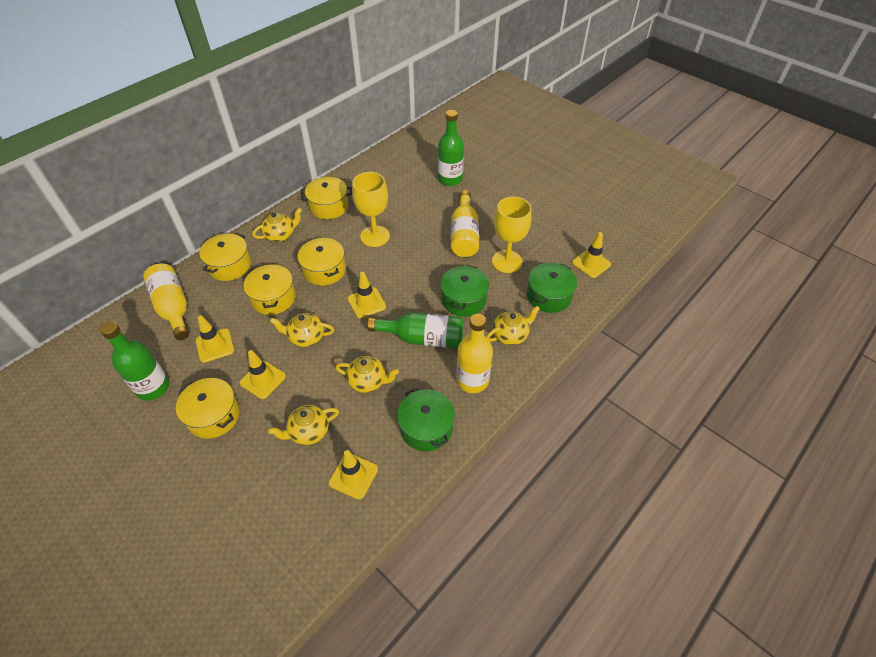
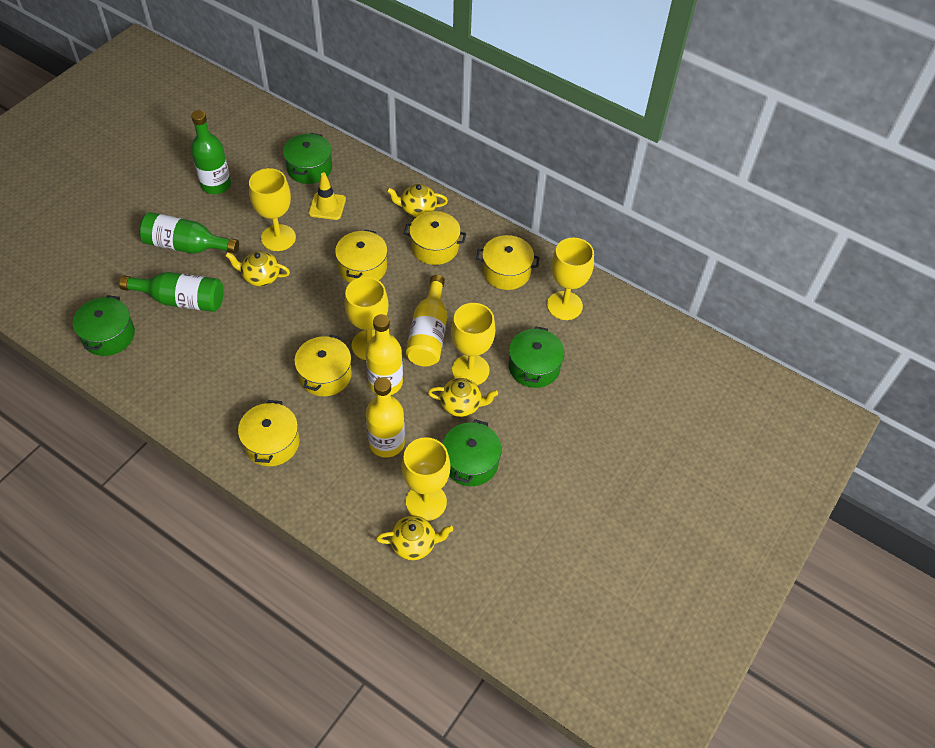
green pot: 3 -> 4
yellow goblet: 2 -> 5
yellow teapot: 5 -> 4
yellow traffic cone: 5 -> 1

